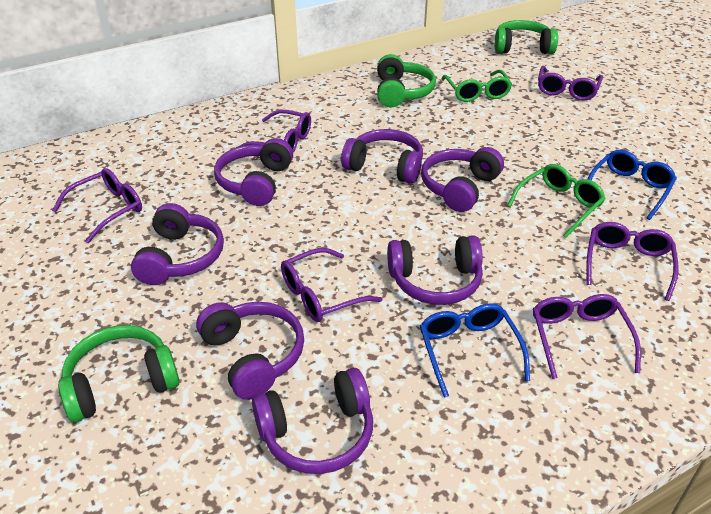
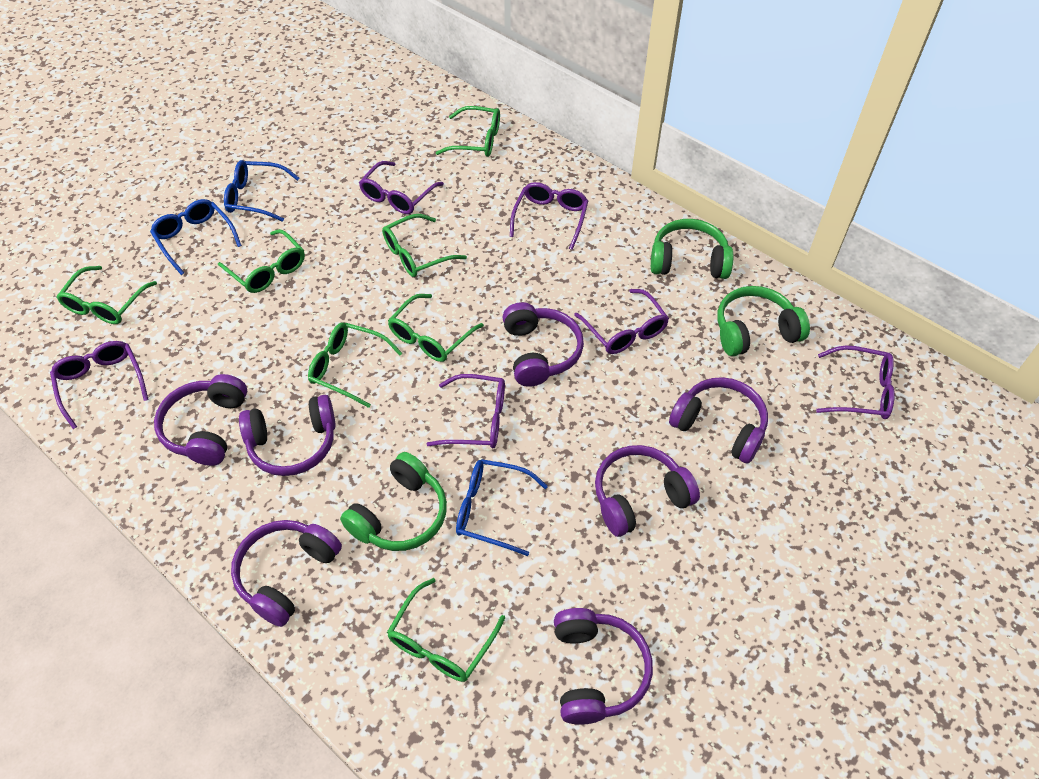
blue glasses: 2 -> 3
green glasses: 2 -> 7

